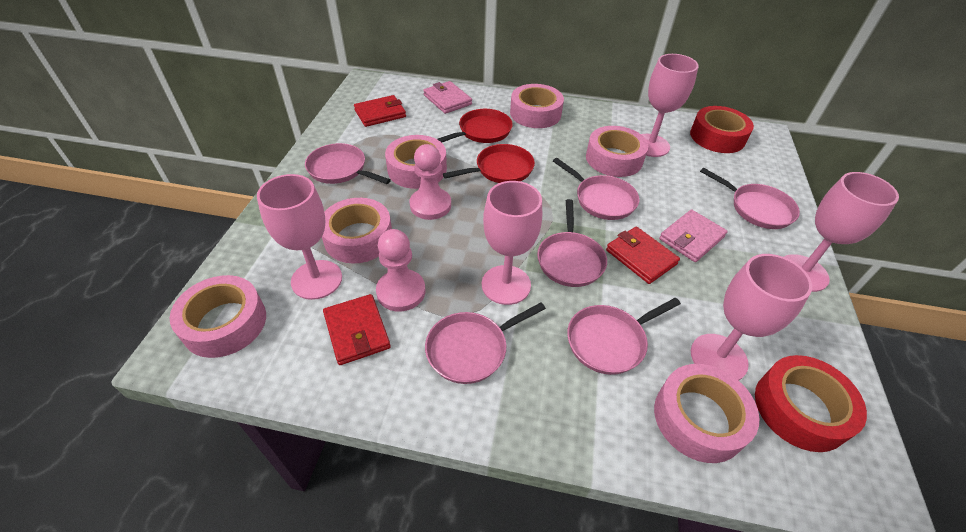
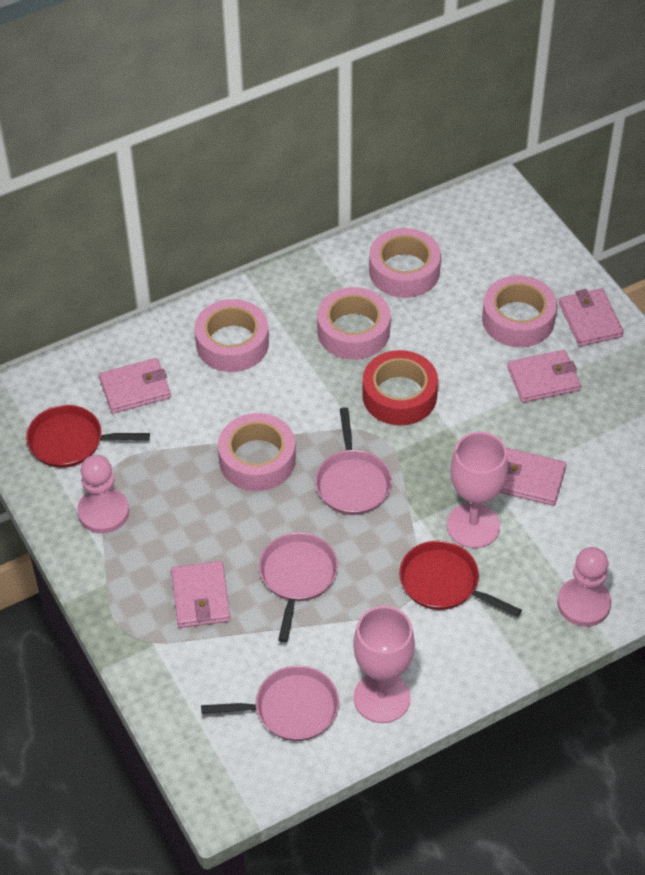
pink goblet: 5 -> 2
pink pan: 6 -> 3
pink tape: 6 -> 5
pink wallet: 2 -> 5
red tape: 2 -> 1
red wallet: 3 -> 0

